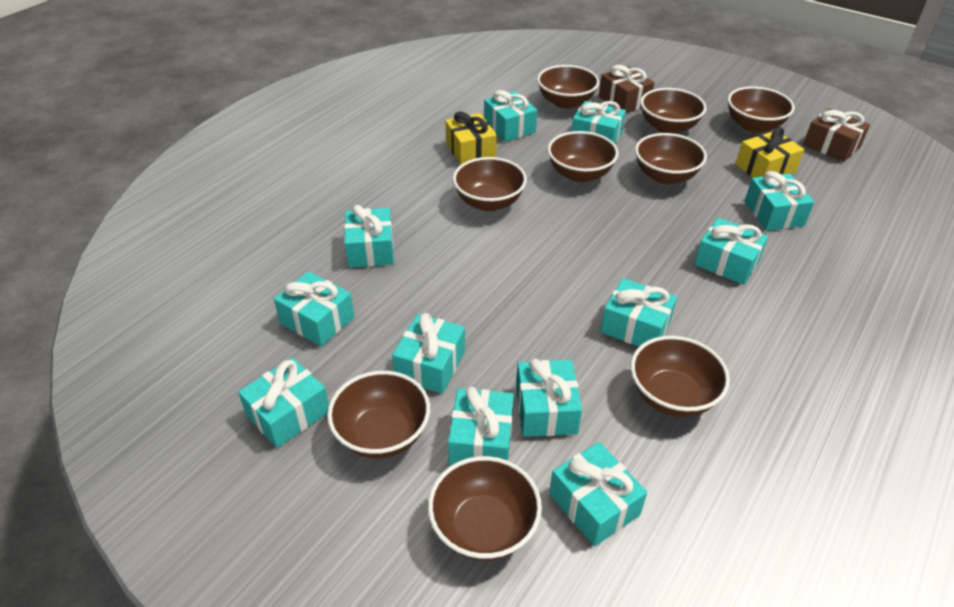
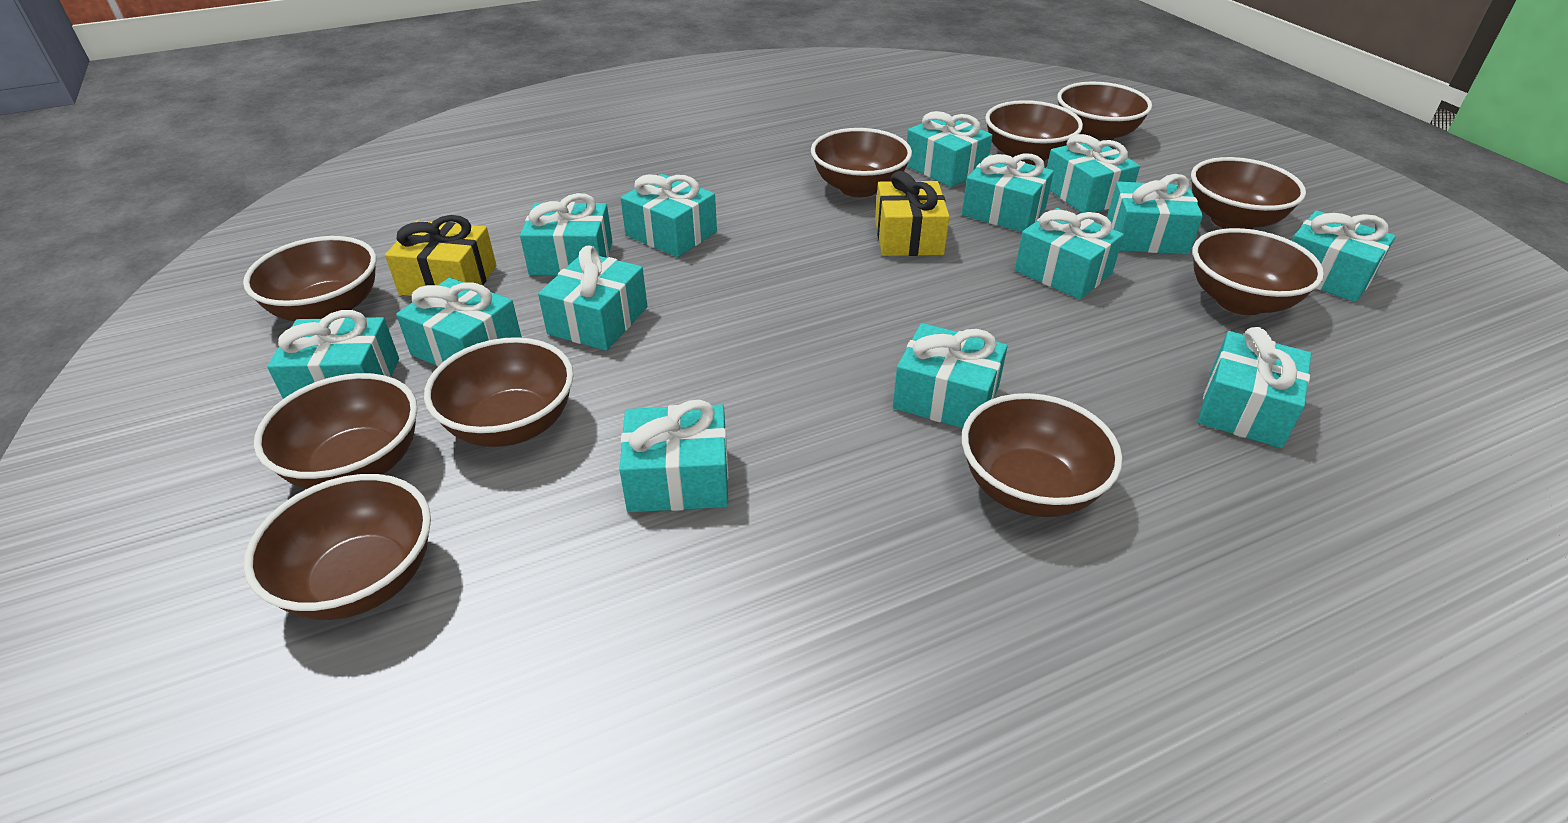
brown bowl: 9 -> 10
brown gift: 2 -> 0
turquoise gift: 12 -> 14

